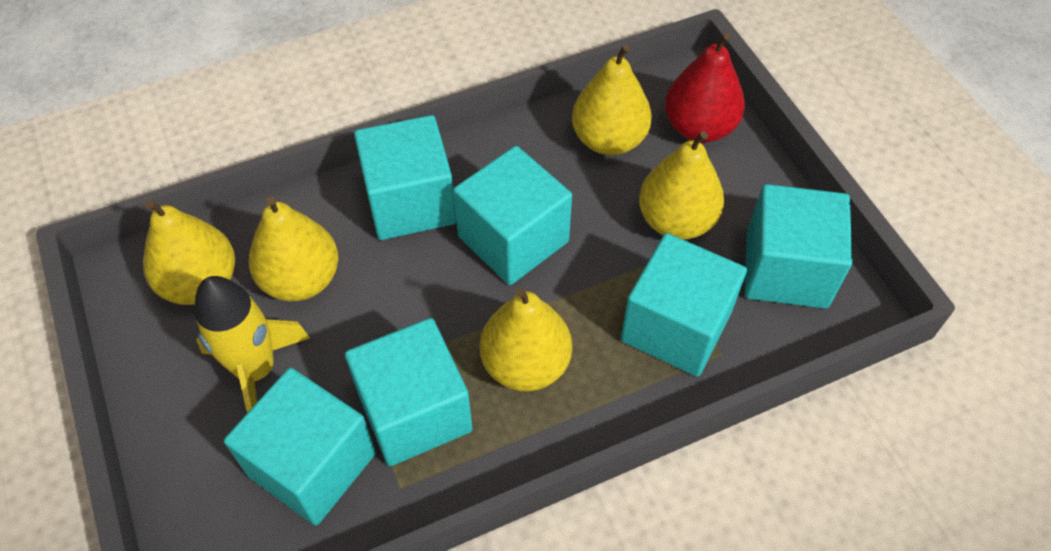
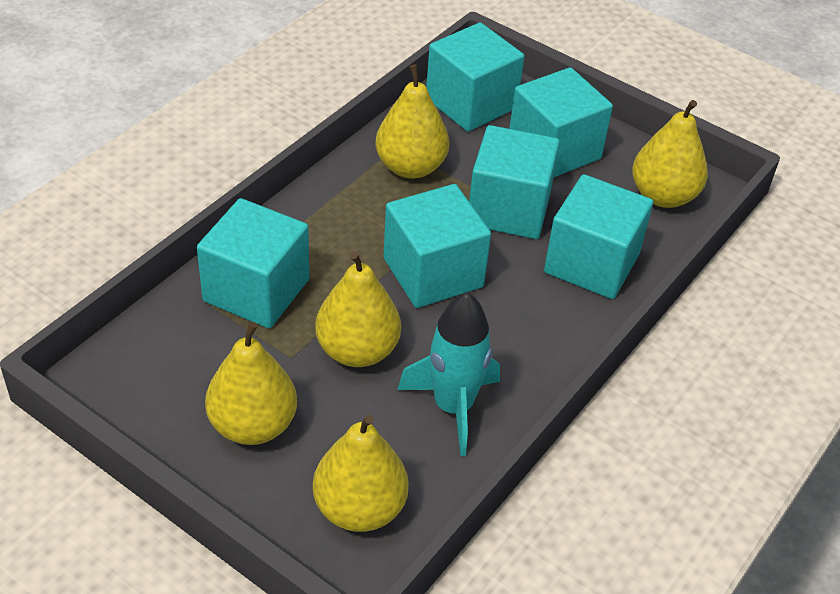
red pear: 1 -> 0
turquoise rocket: 0 -> 1
yellow rocket: 1 -> 0

